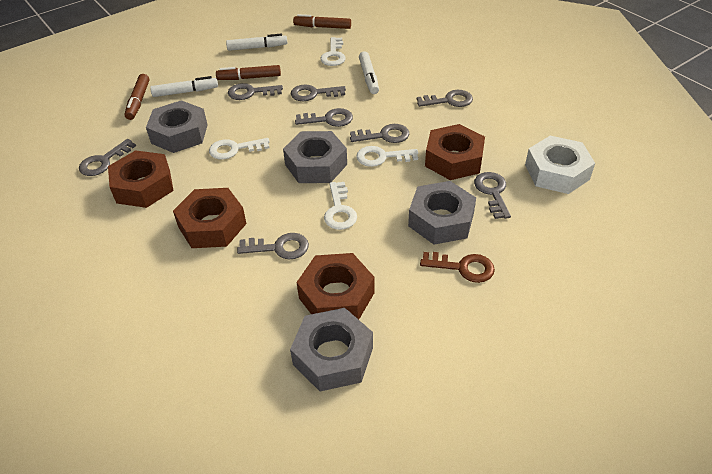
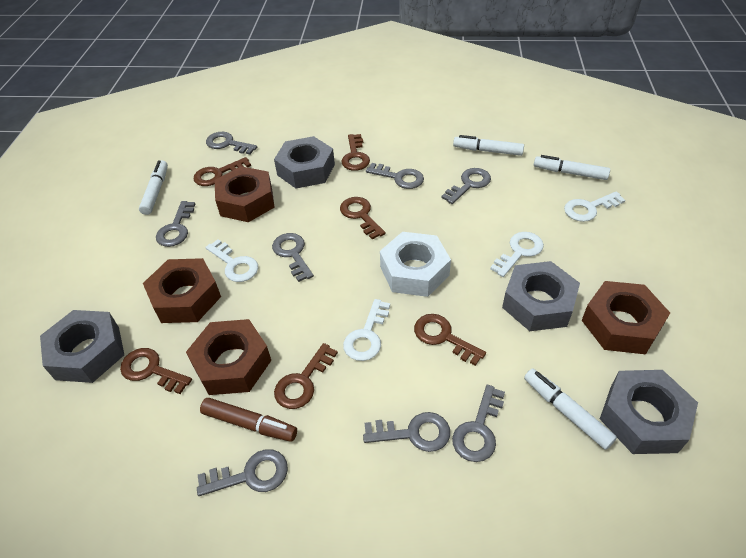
brown key: 1 -> 6
brown marker: 3 -> 1
white marker: 3 -> 4

